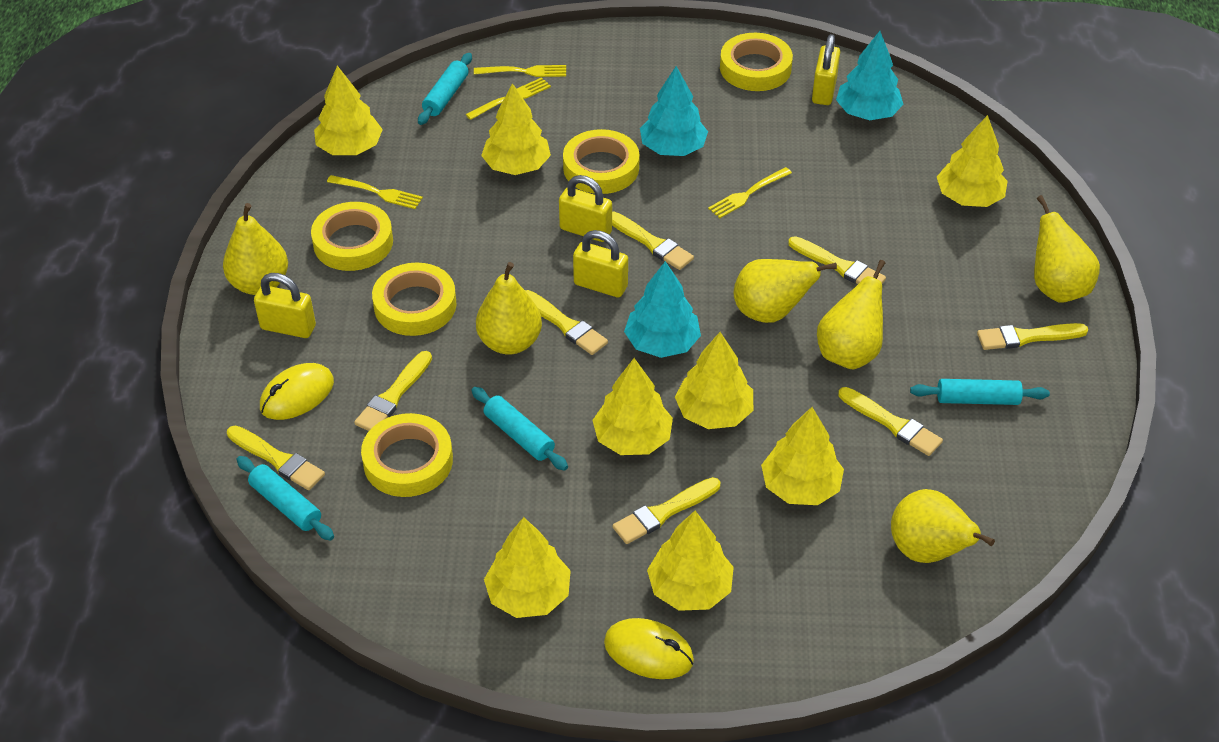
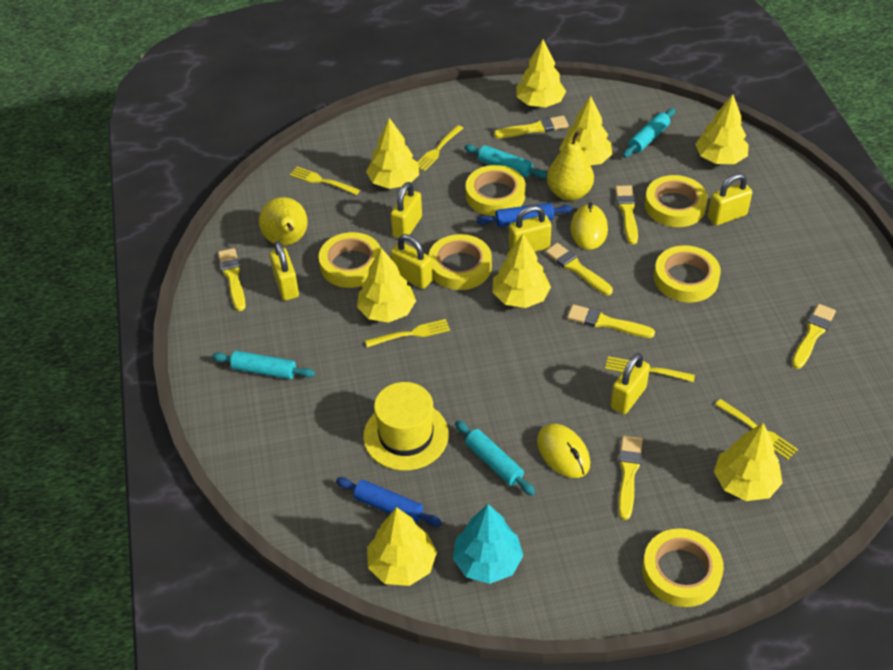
blue rolling pin: 0 -> 2
turquoise tree: 3 -> 1
yellow brush: 8 -> 7
yellow fork: 4 -> 5
yellow hat: 0 -> 1
yellow padlock: 4 -> 6
yellow pear: 6 -> 2
yellow tape: 5 -> 6

